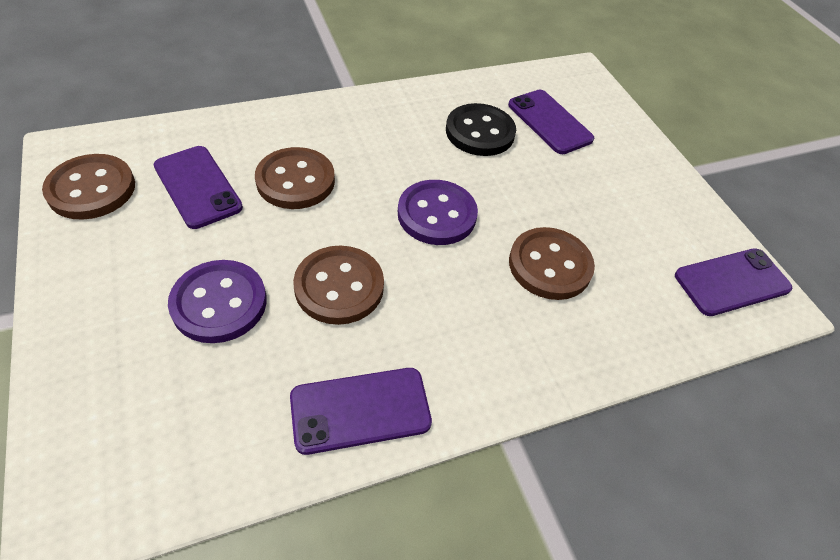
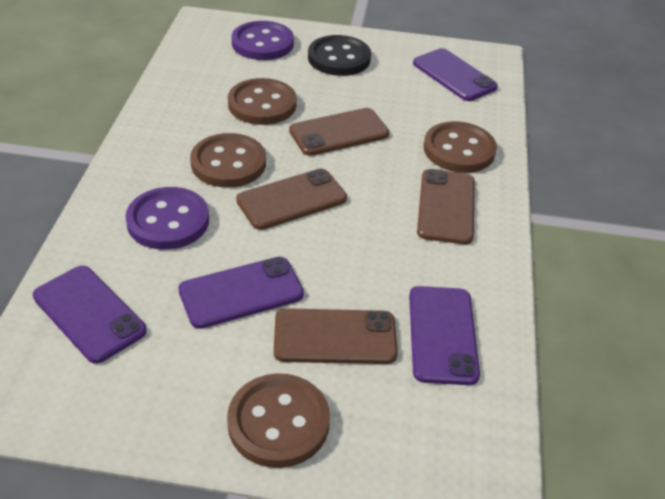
brown phone: 0 -> 4

